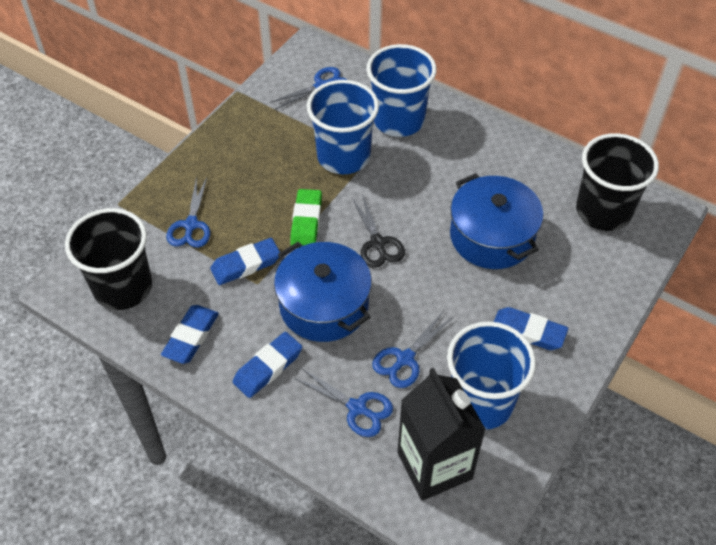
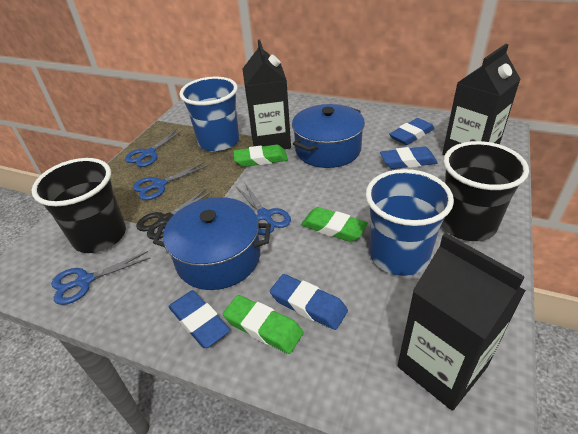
black carton: 1 -> 3
blue cup: 3 -> 2
green eraser: 1 -> 3

